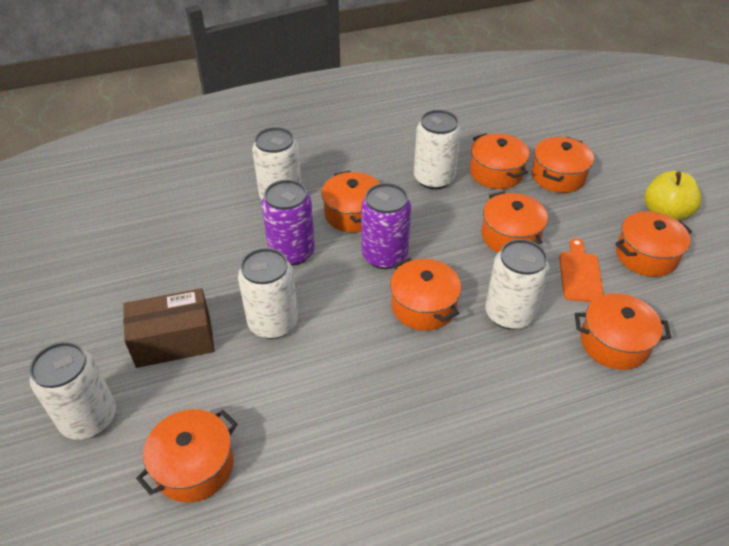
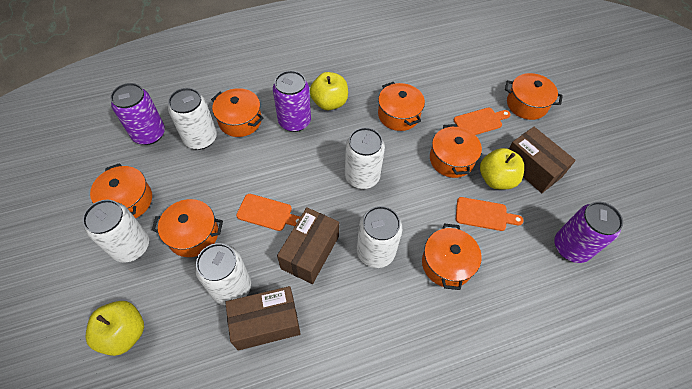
brown box: 1 -> 3
orange cutting board: 1 -> 3
orange pot: 8 -> 7
purple can: 2 -> 3
yellow apple: 1 -> 3

